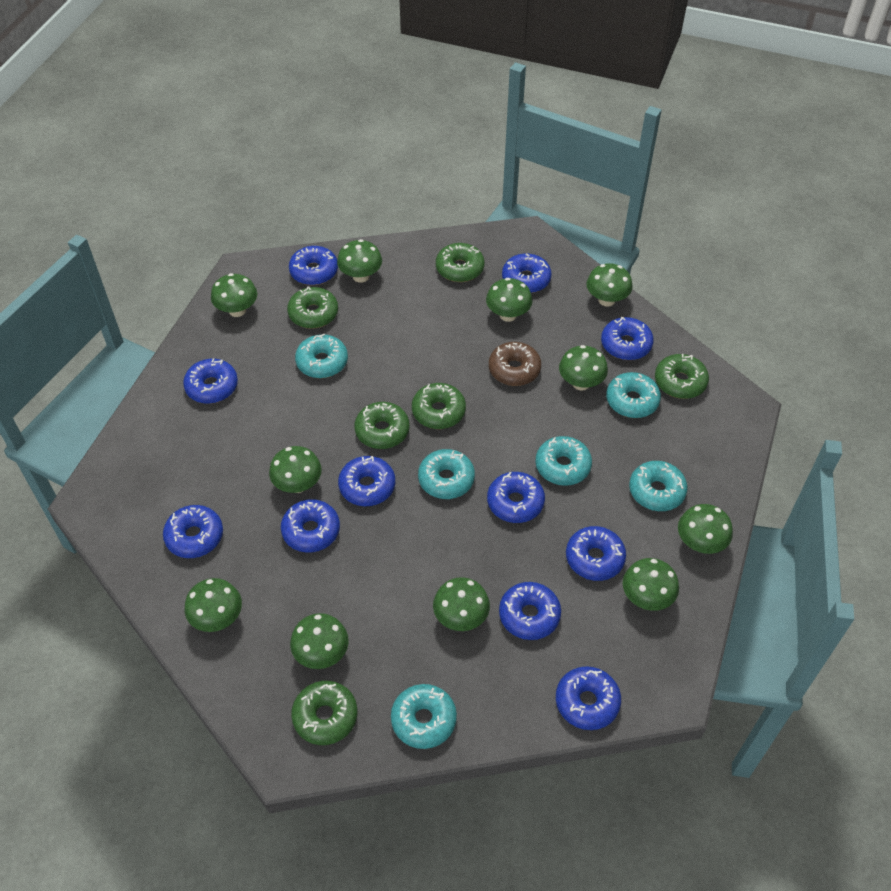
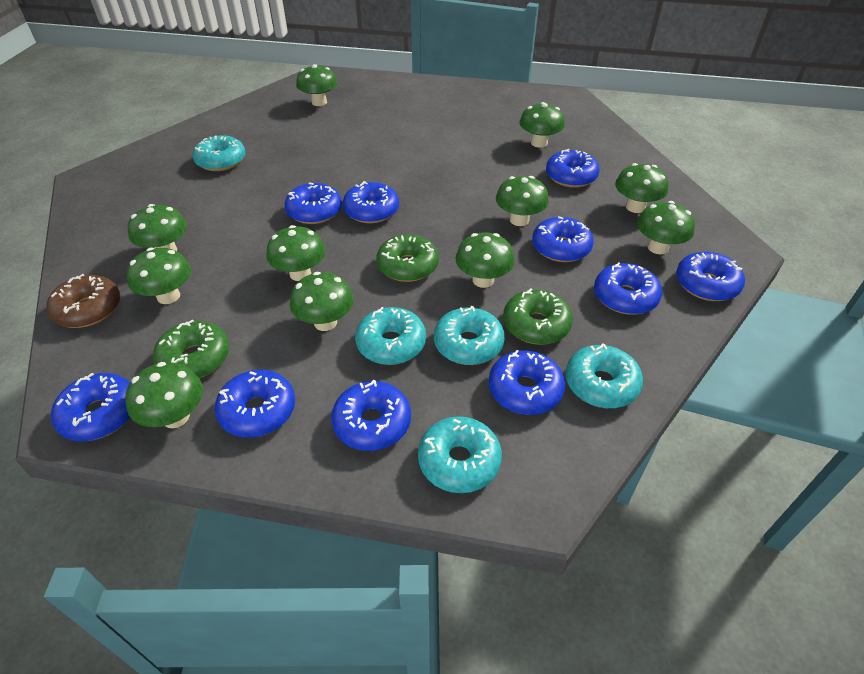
blue donut: 11 -> 10
green donut: 6 -> 3
turquoise donut: 6 -> 5

